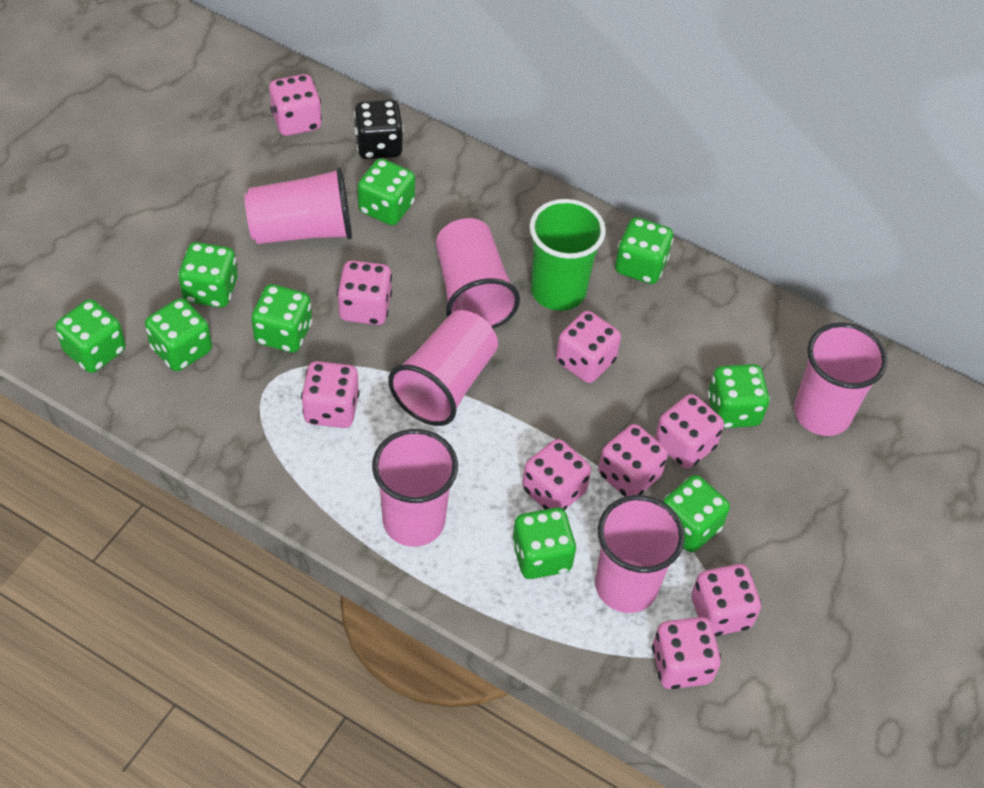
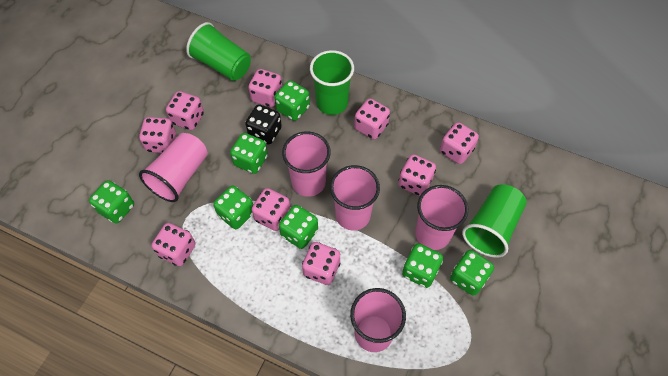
green cup: 1 -> 3
green dice: 9 -> 7
pink cup: 6 -> 5

